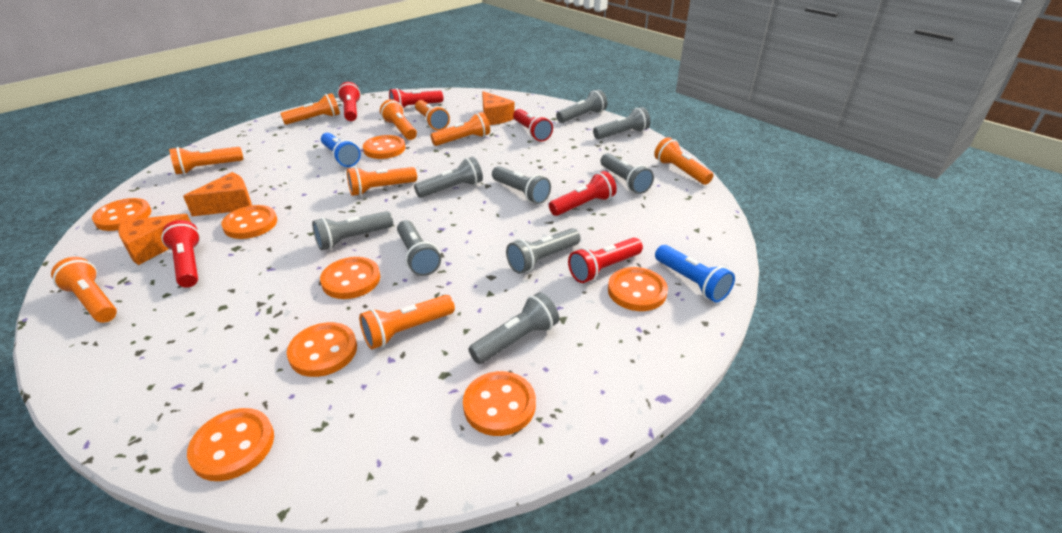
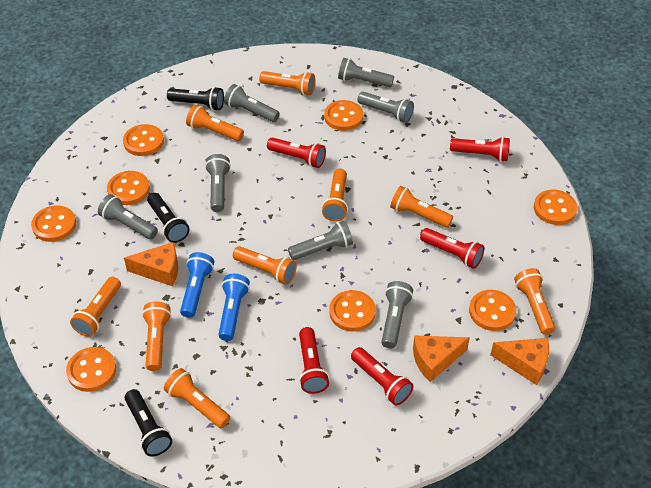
black flashlight: 0 -> 3
grey flashlight: 9 -> 7
red flashlight: 6 -> 5

